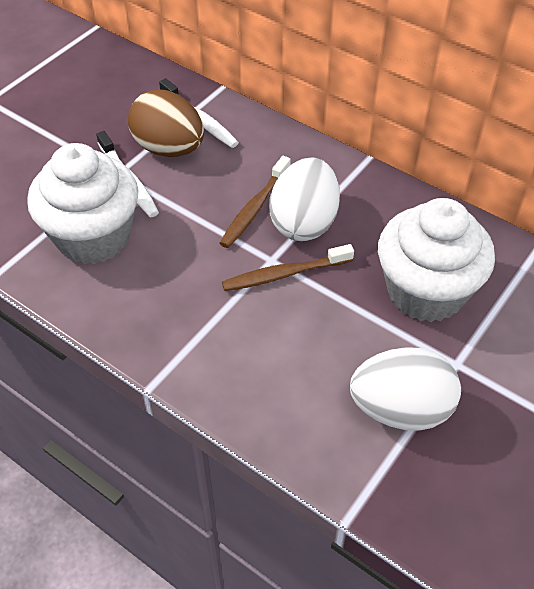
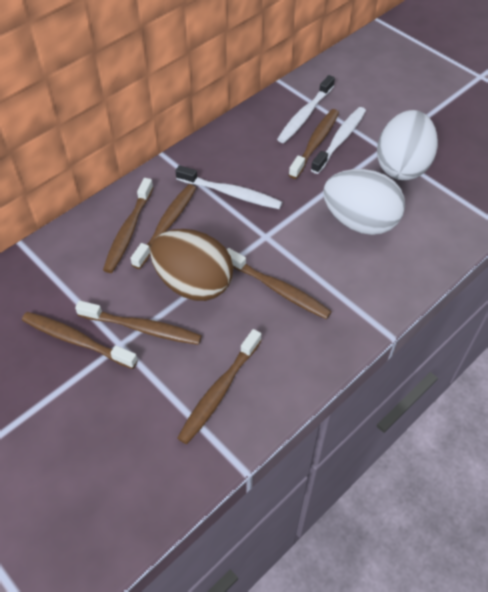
brown toothbrush: 2 -> 7
white cupcake: 2 -> 0
white toothbrush: 2 -> 3

